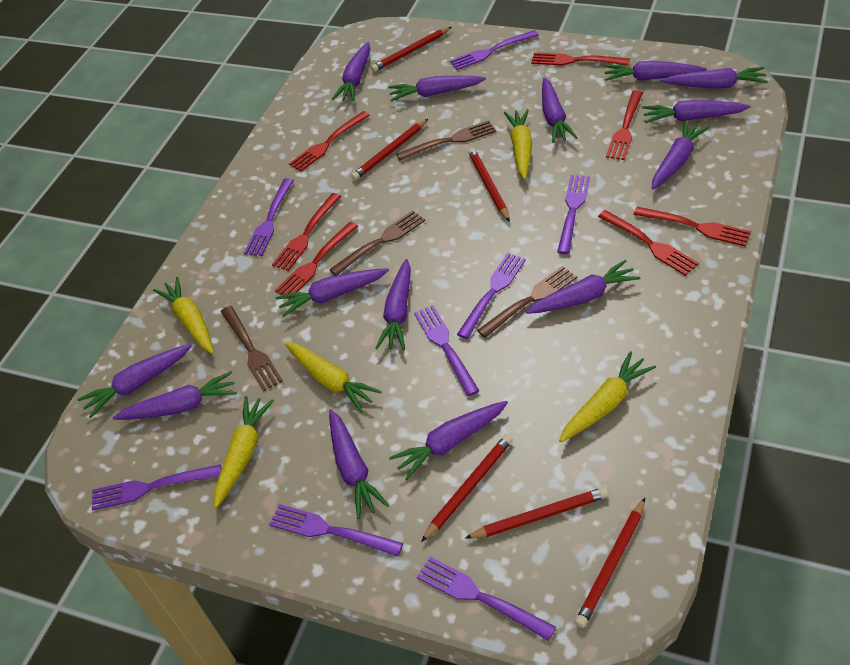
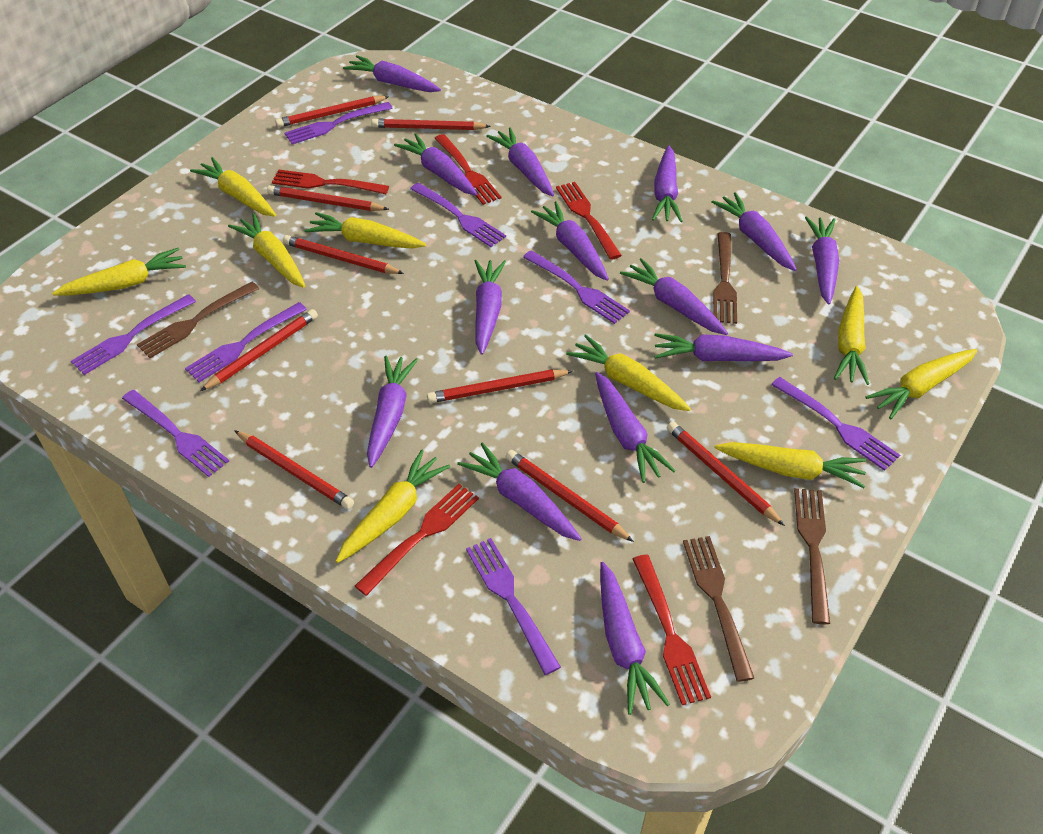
red fork: 7 -> 5
red pencil: 6 -> 9
yellow carrot: 5 -> 9

